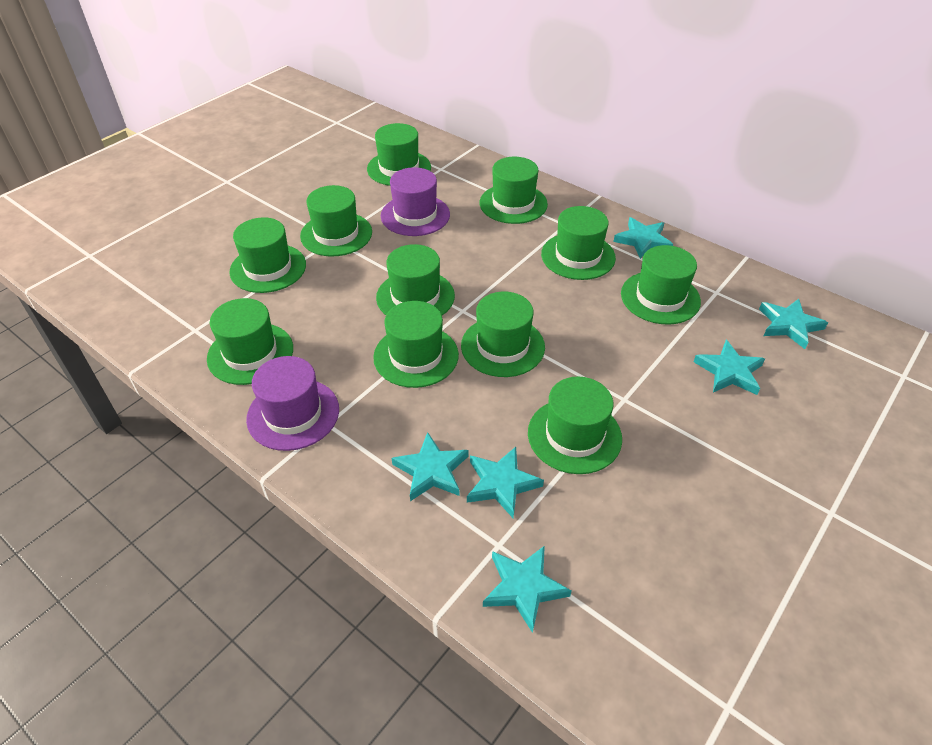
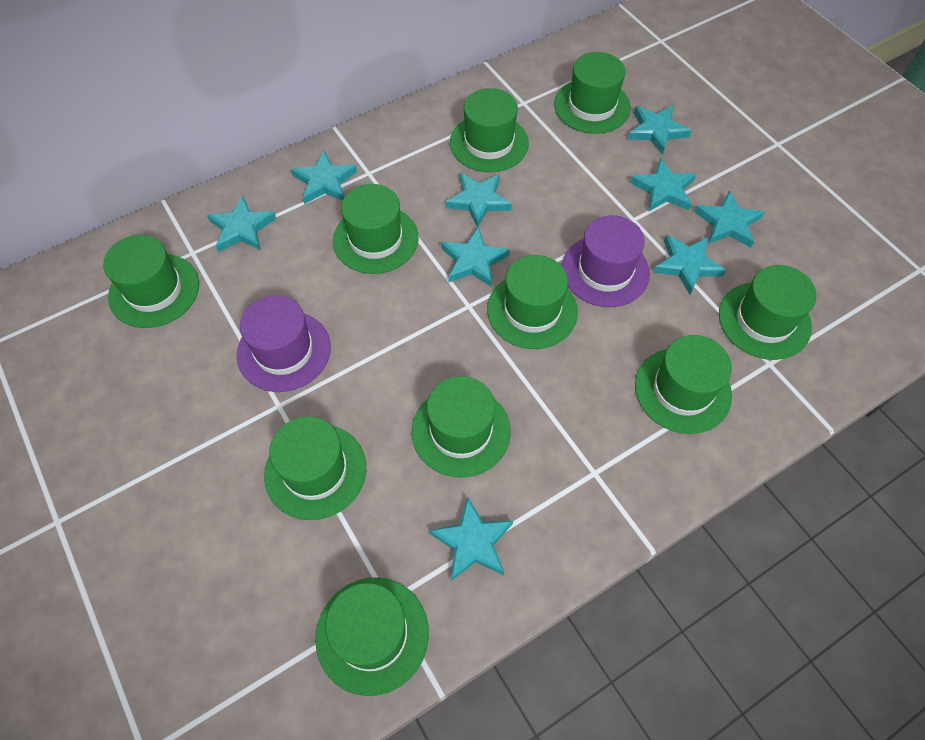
green hat: 11 -> 10
turquoise star: 6 -> 9

